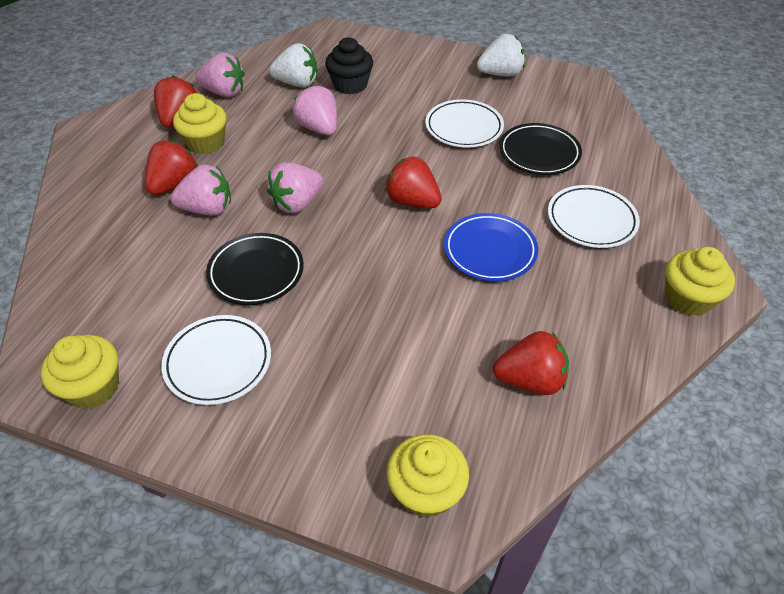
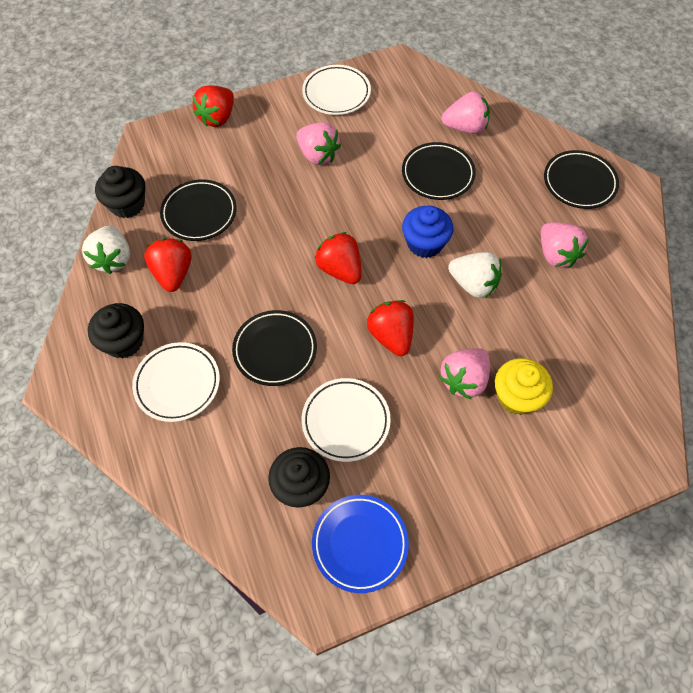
black cupcake: 1 -> 3
black plate: 2 -> 4
blue cupcake: 0 -> 1
yellow cupcake: 4 -> 1

